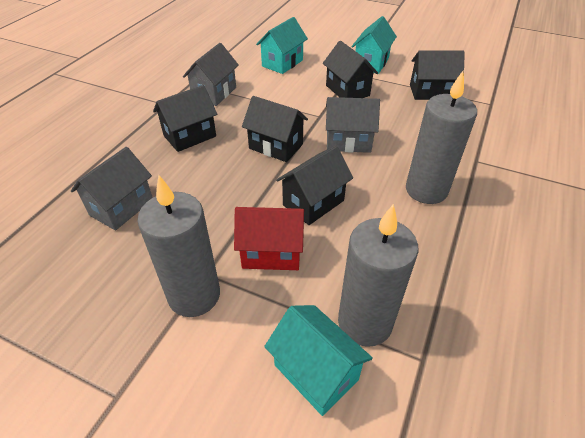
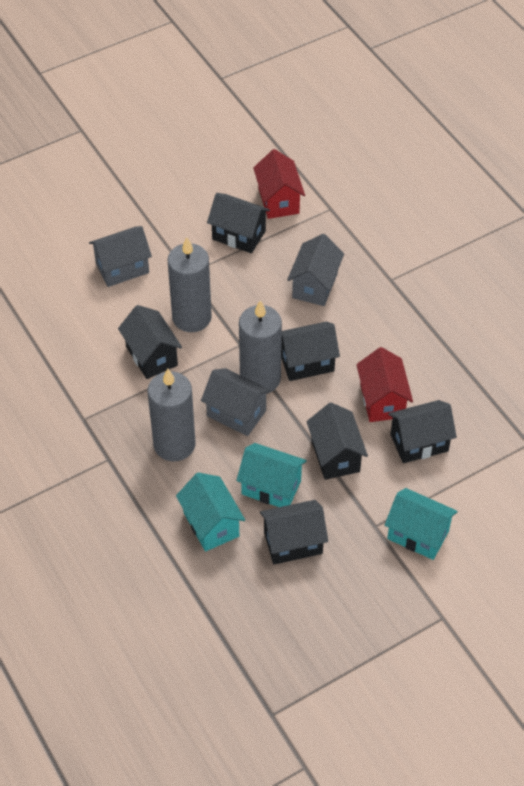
black house: 5 -> 6
red house: 1 -> 2

